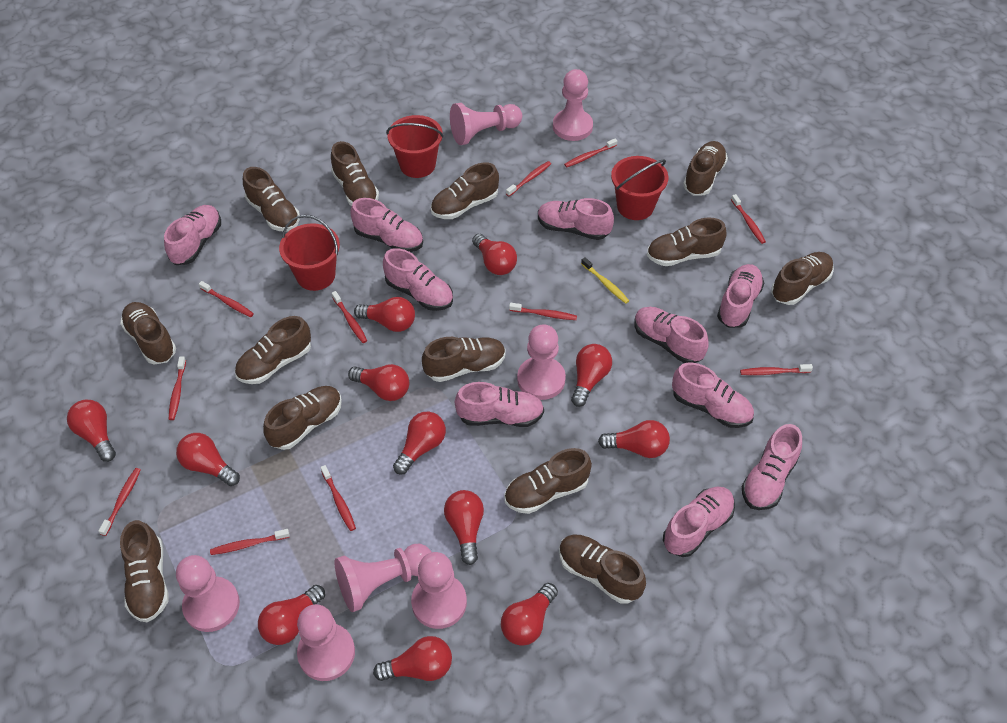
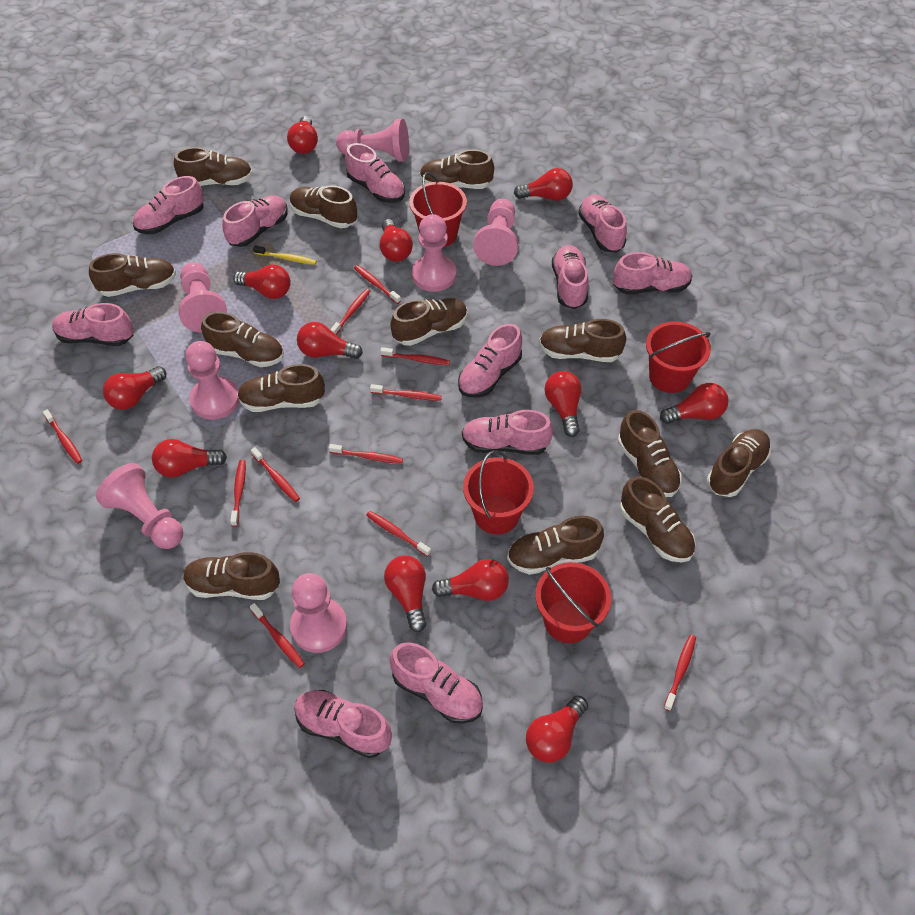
pink shoe: 10 -> 11
red bucket: 3 -> 4

